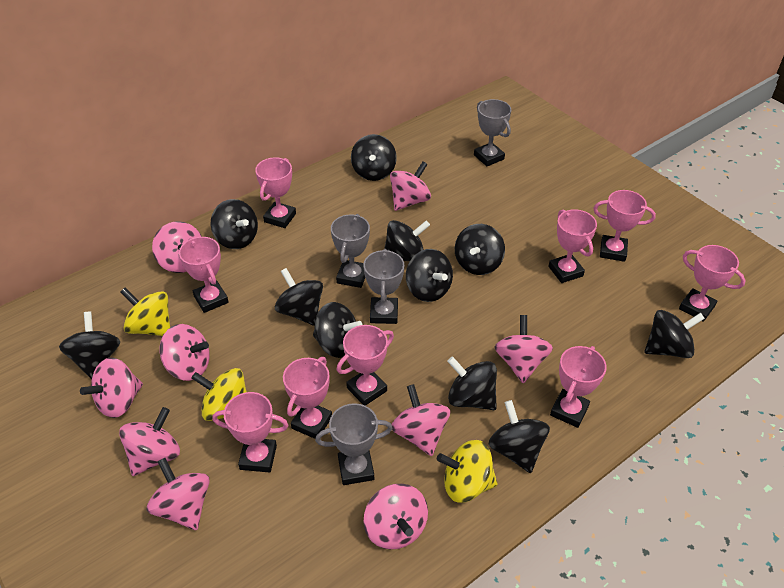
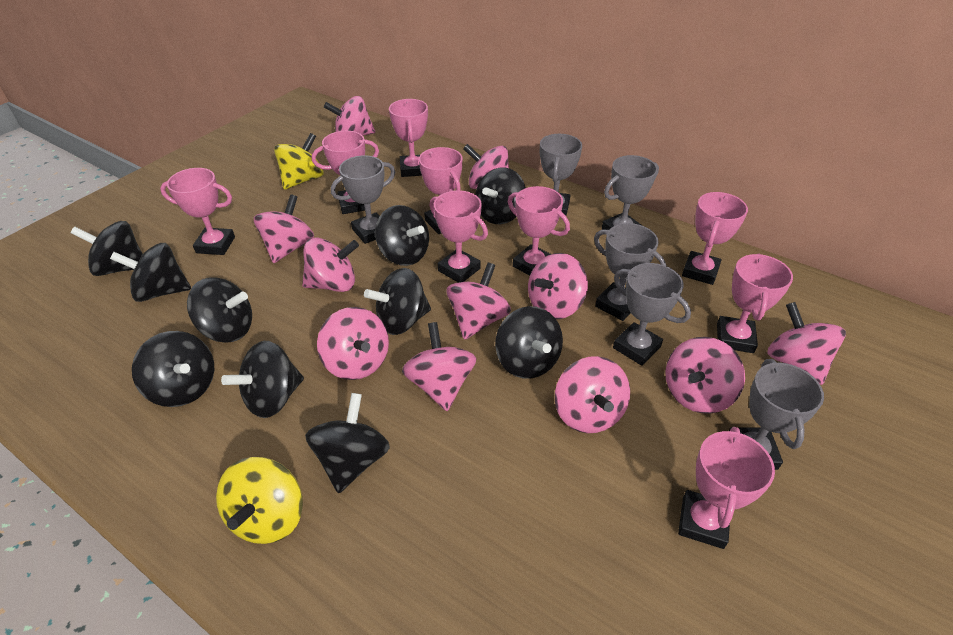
black spinning top: 11 -> 10
grey trophy: 4 -> 6
pink spinning top: 9 -> 11
yellow spinning top: 3 -> 2

